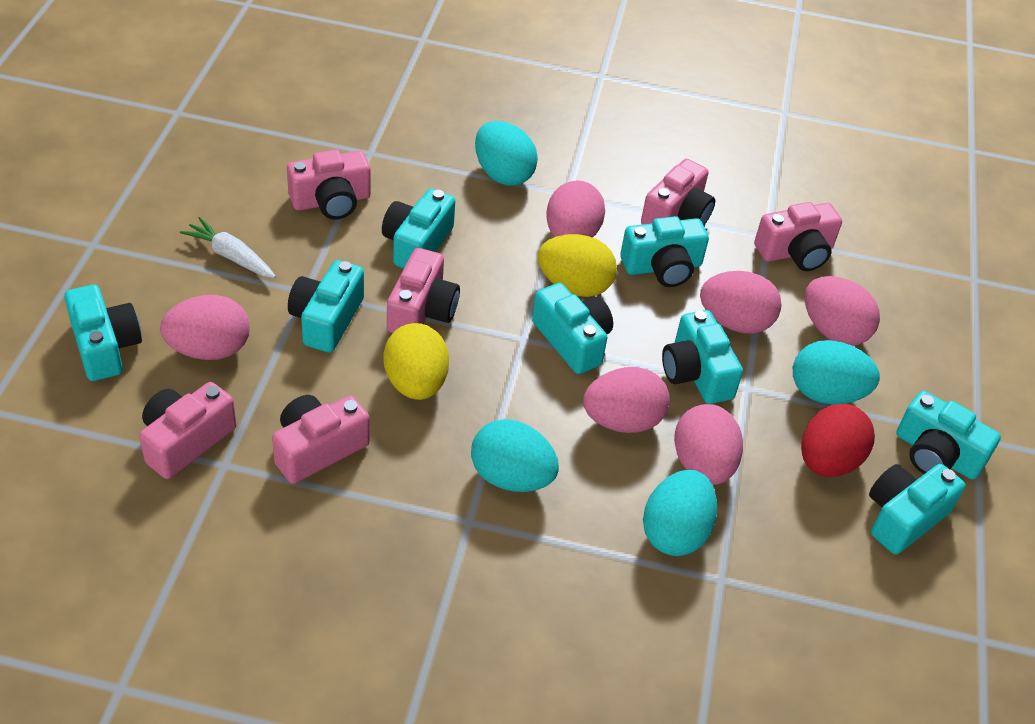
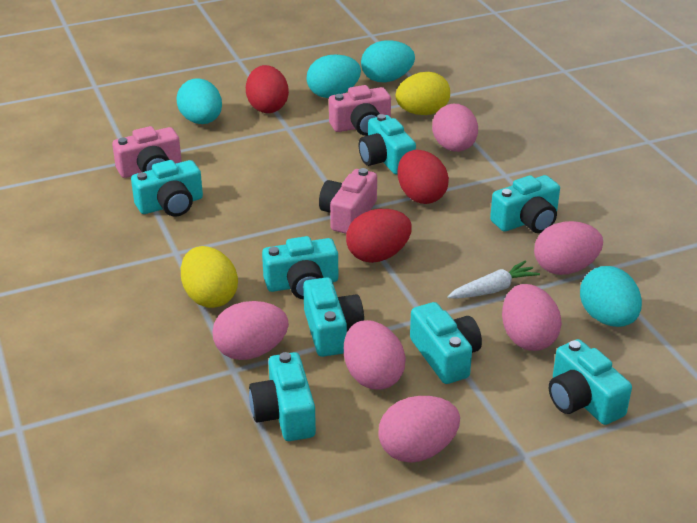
pink camera: 6 -> 3
red egg: 1 -> 3

